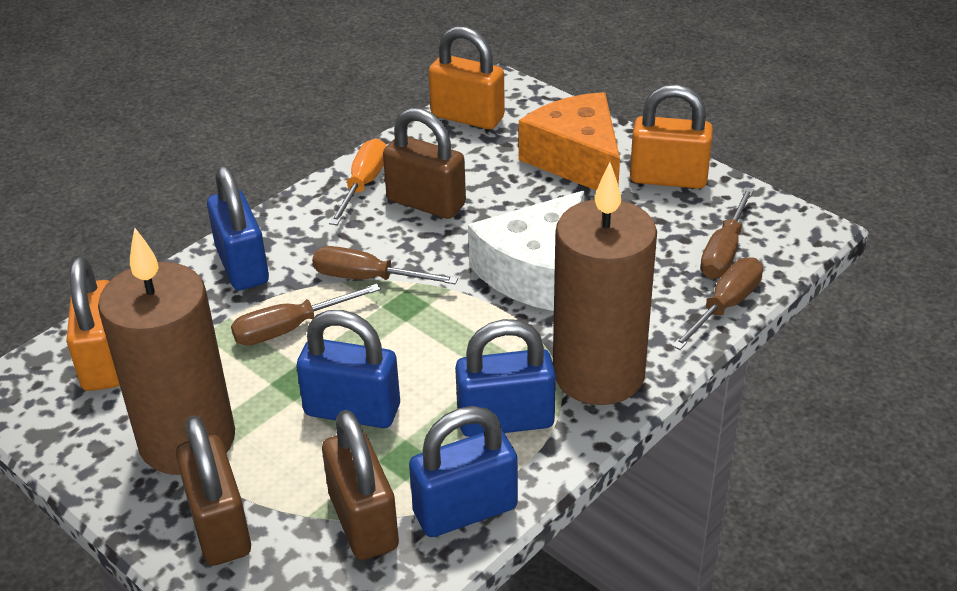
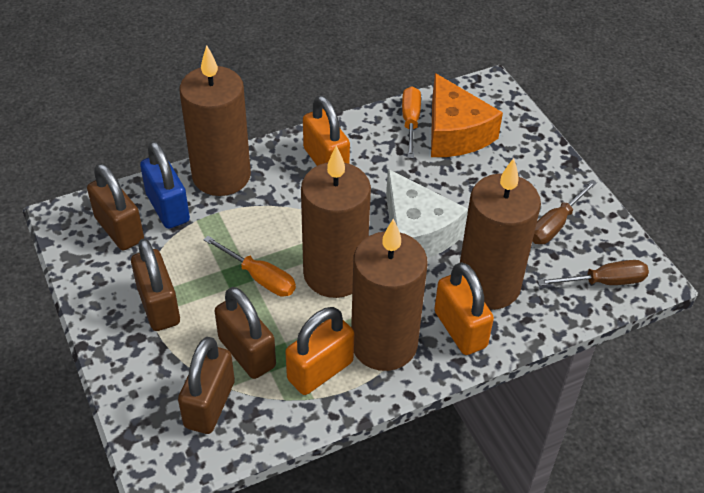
blue padlock: 4 -> 1
brown candle: 2 -> 4
brown padlock: 3 -> 4
brown screwdriver: 4 -> 2
orange screwdriver: 1 -> 2

